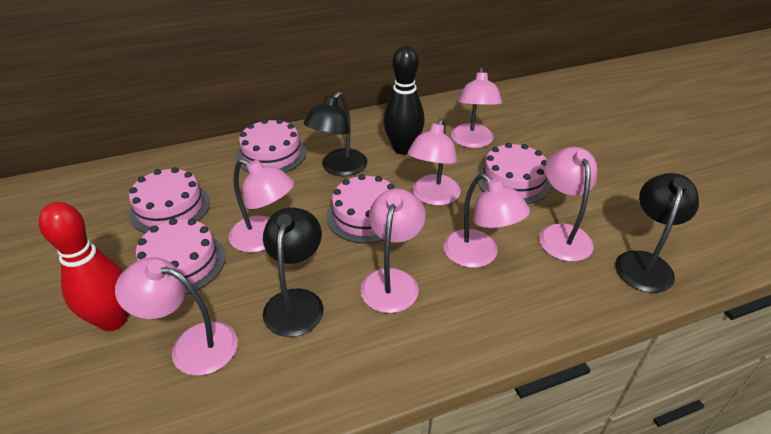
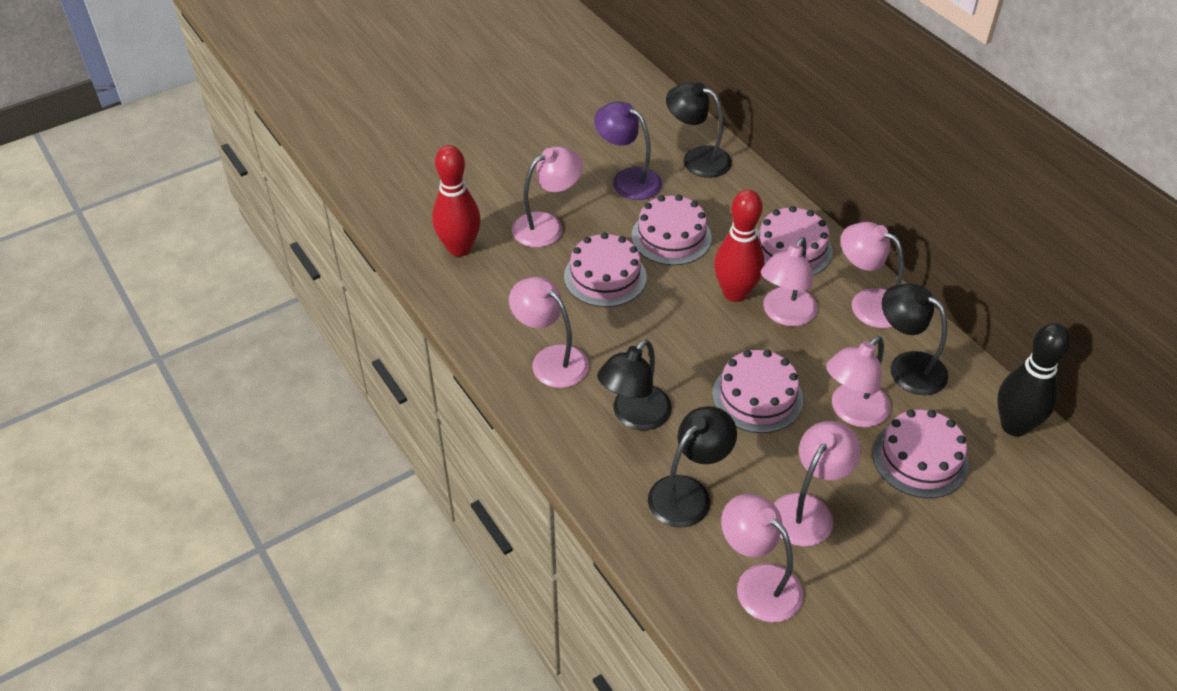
black lamp: 3 -> 4
purple lamp: 0 -> 1
red bowling pin: 1 -> 2

